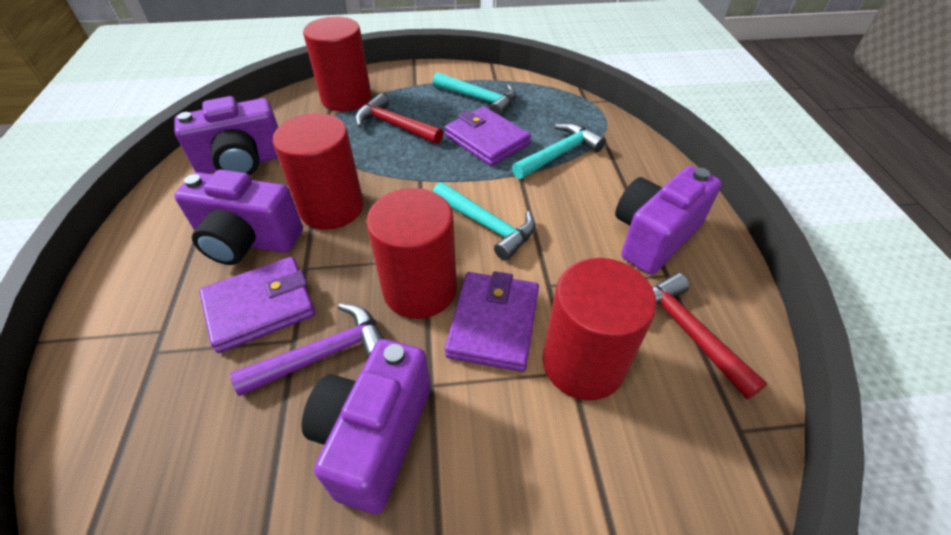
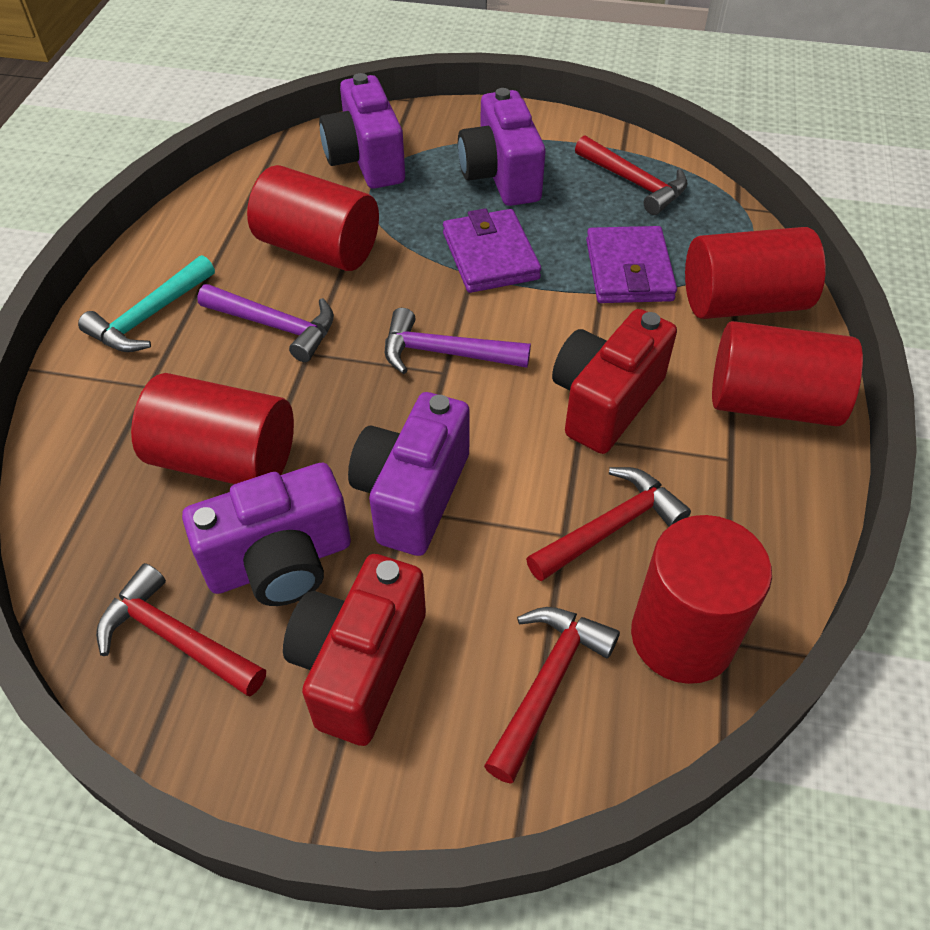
purple hammer: 1 -> 2
purple wallet: 3 -> 2
red camera: 0 -> 2
red cylinder: 4 -> 5
red hammer: 2 -> 4
turquoise hammer: 3 -> 1

